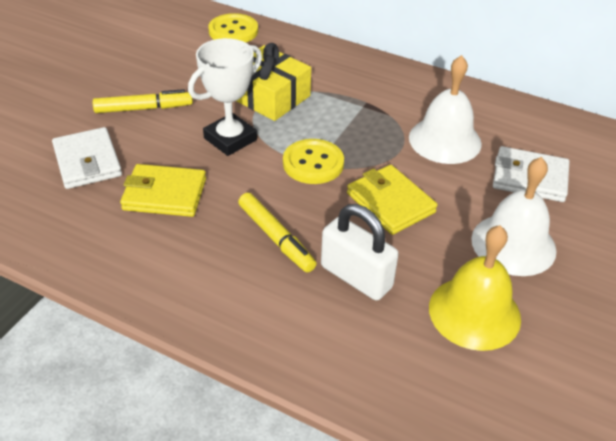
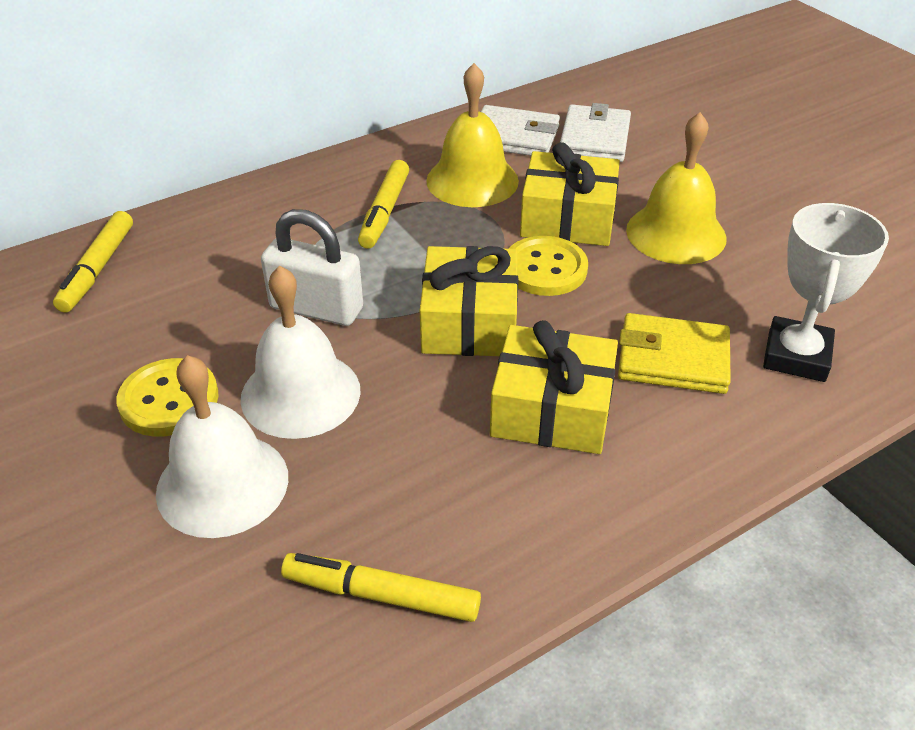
yellow bell: 1 -> 2
yellow gift: 1 -> 3
yellow marker: 2 -> 3
yellow wallet: 2 -> 1

